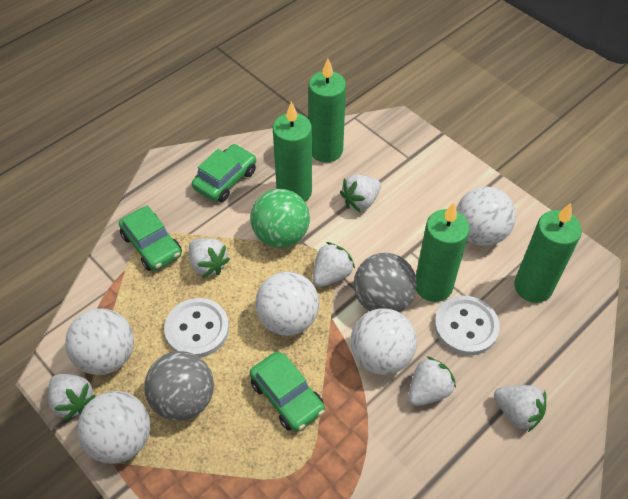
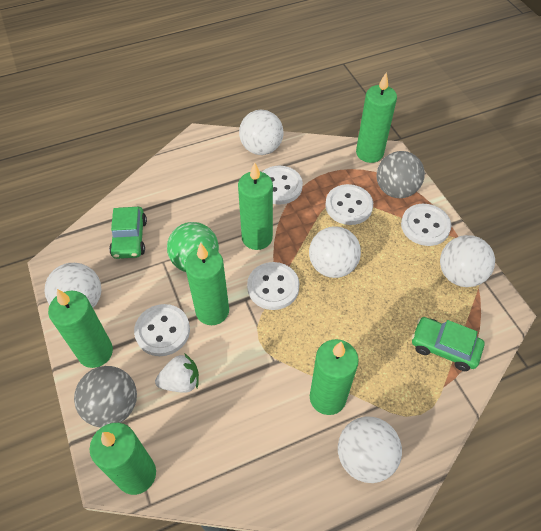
green candle: 4 -> 6
green car: 3 -> 2
white button: 2 -> 5
white strawberry: 6 -> 1

